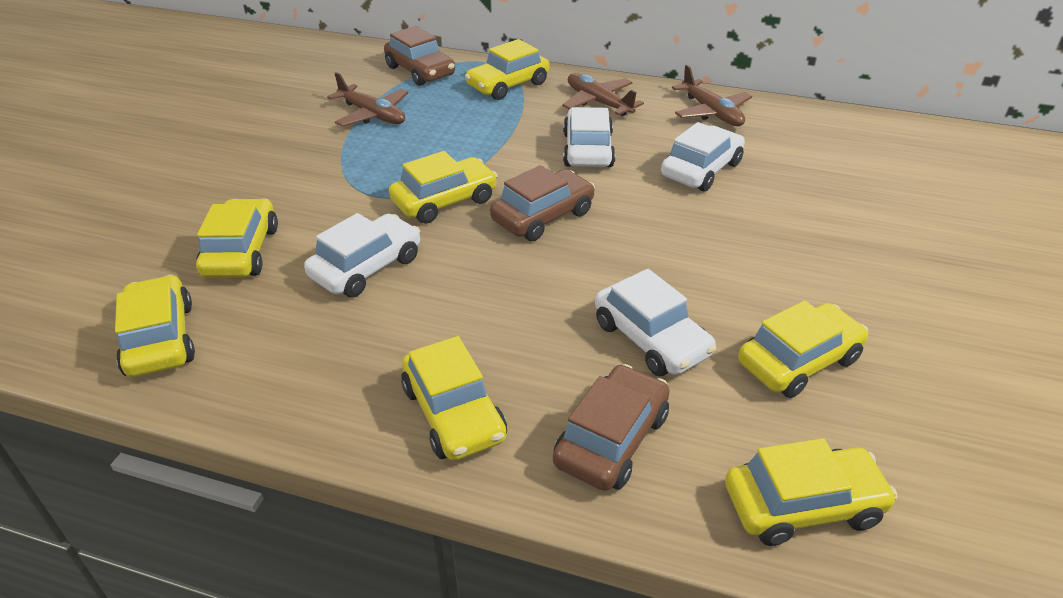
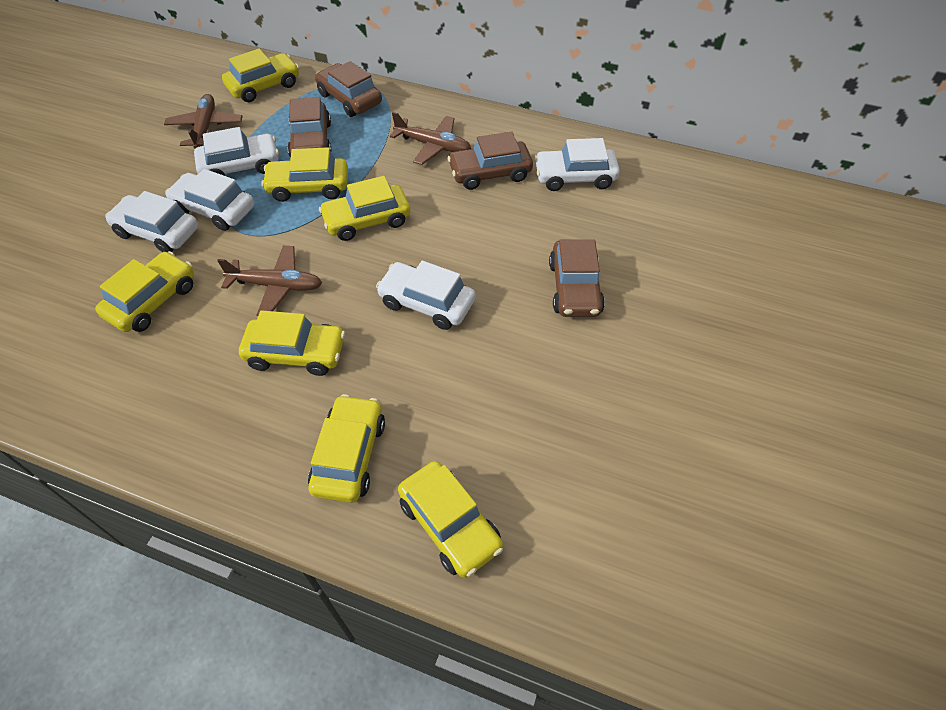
brown car: 3 -> 4
white car: 4 -> 5

